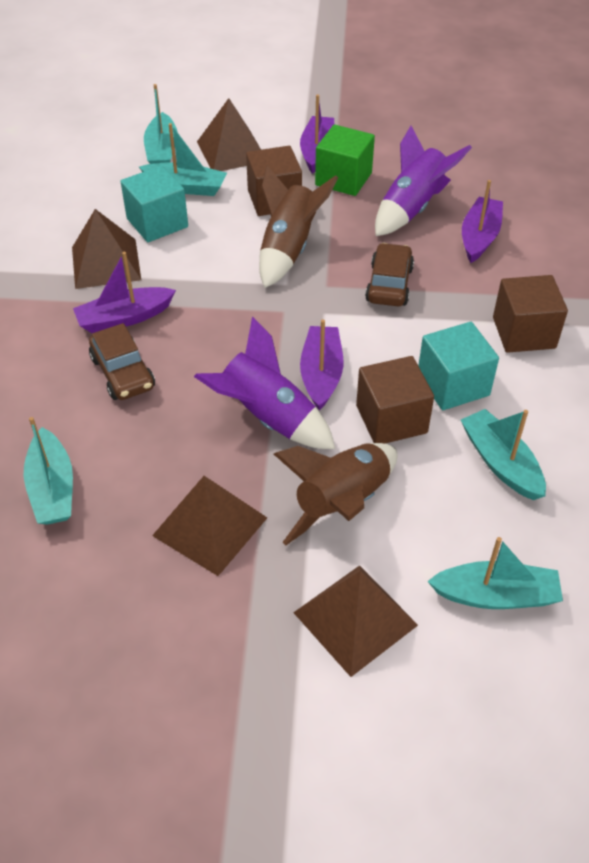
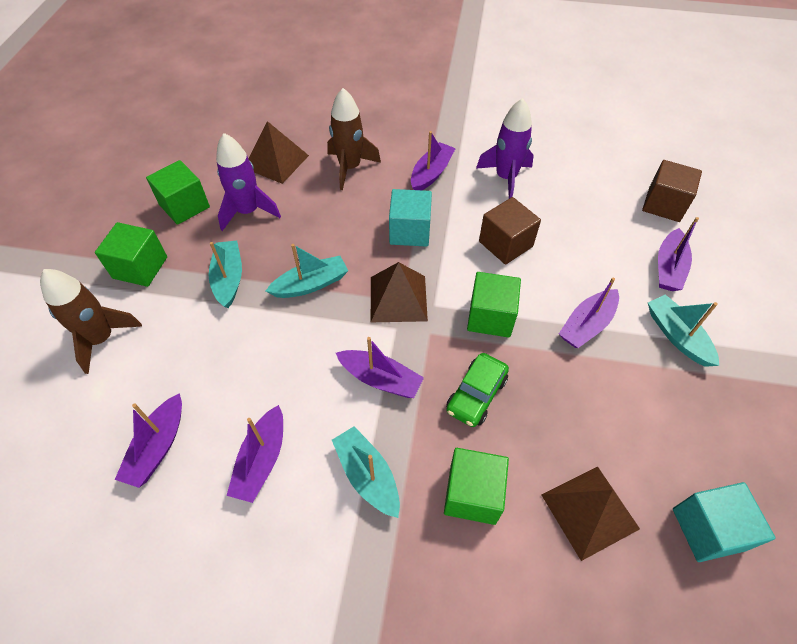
brown car: 2 -> 0
brown cube: 3 -> 2
brown pyramid: 4 -> 3
green car: 0 -> 1
green cube: 1 -> 4
purple boat: 4 -> 6
turquoise boat: 5 -> 4

